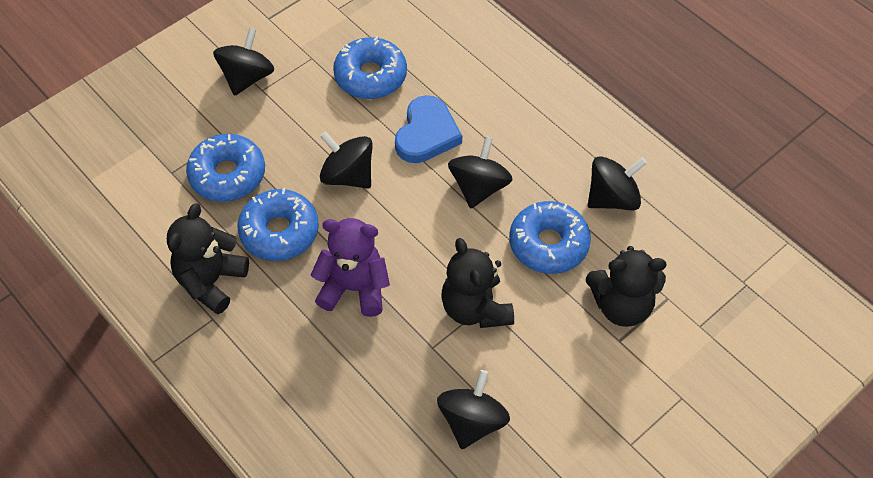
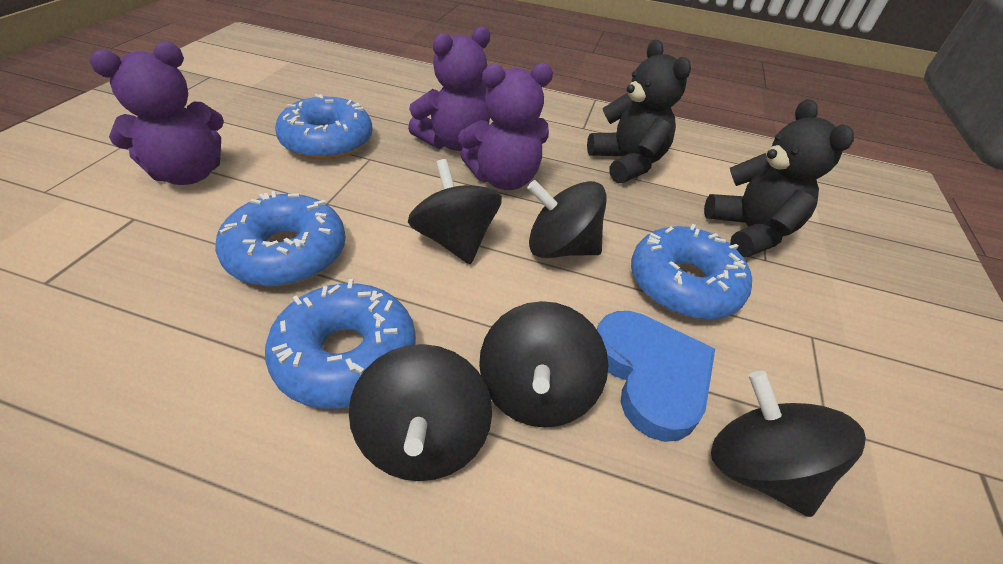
black teddy bear: 3 -> 2
purple teddy bear: 1 -> 3

